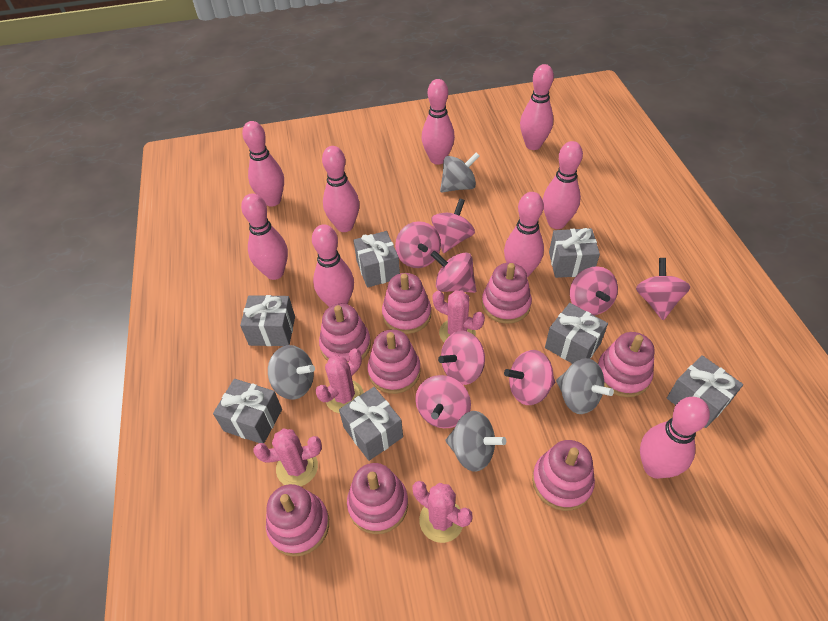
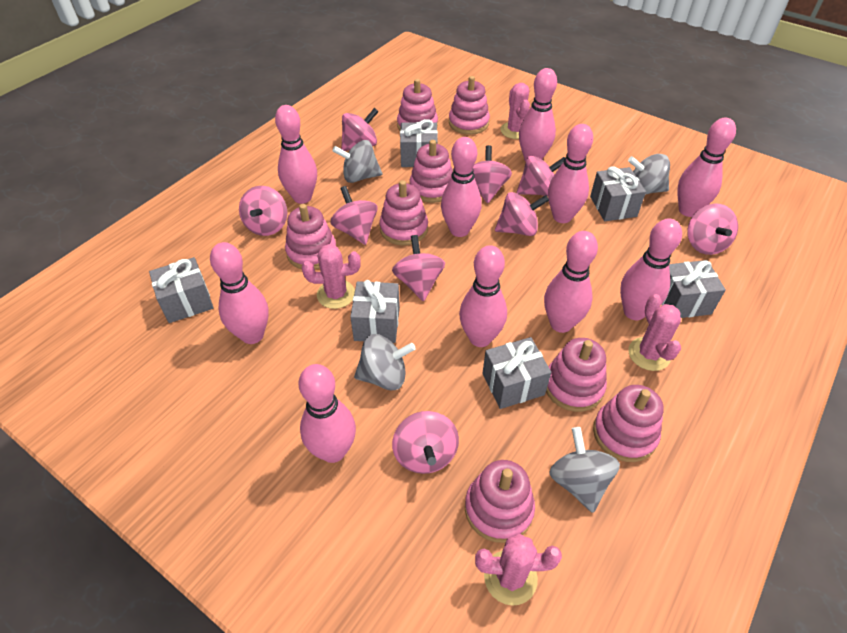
grey gift: 7 -> 6
pink bowling pin: 9 -> 10
pink spinning top: 8 -> 9

